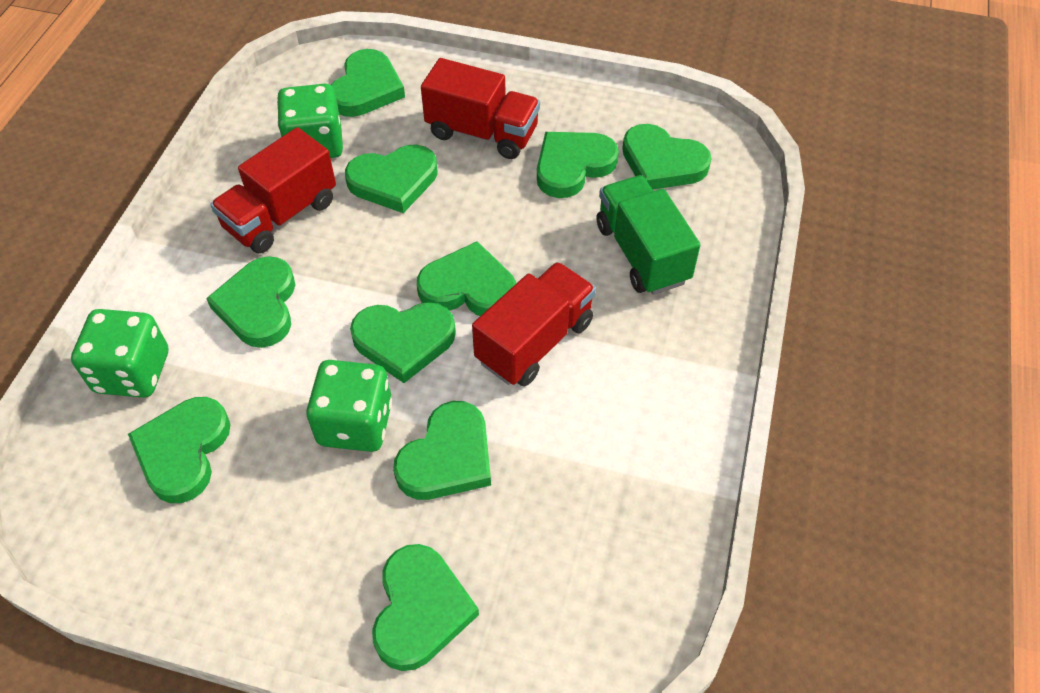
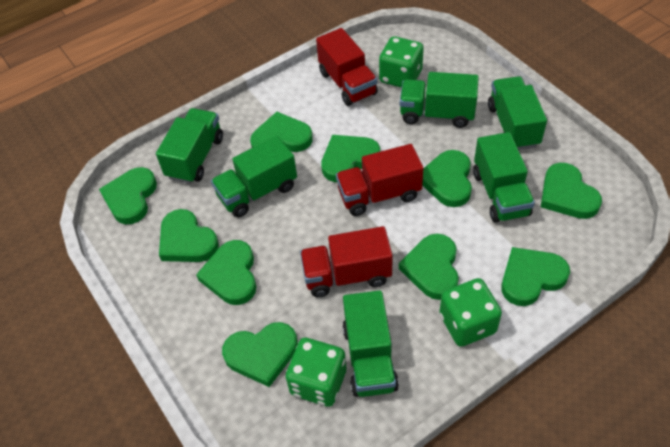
green truck: 1 -> 6

